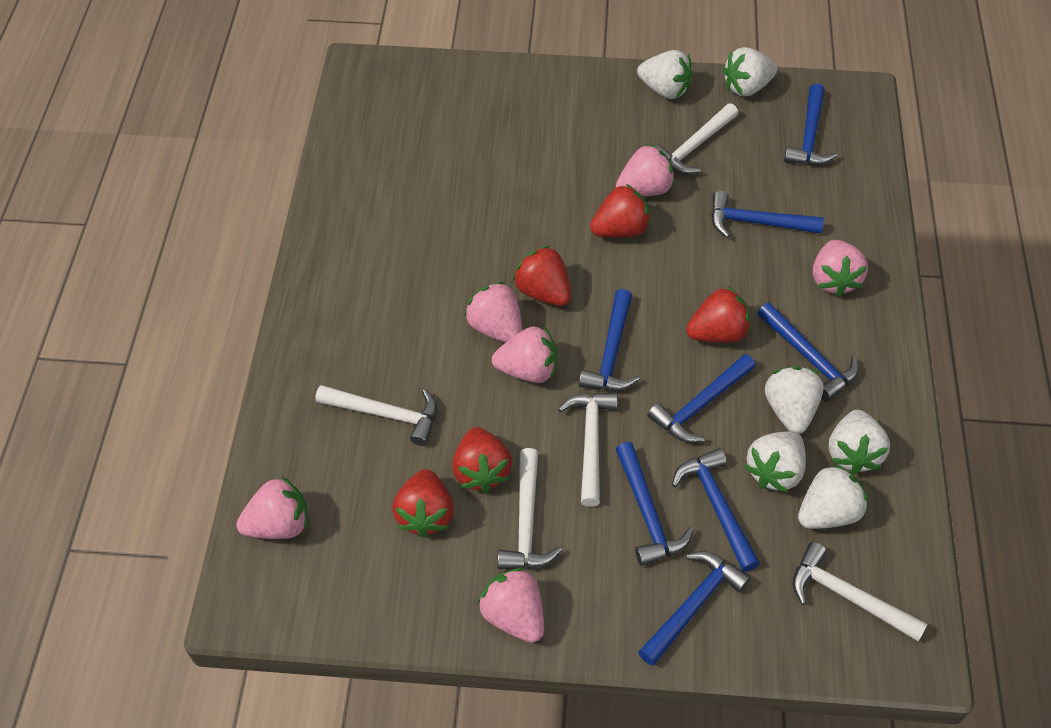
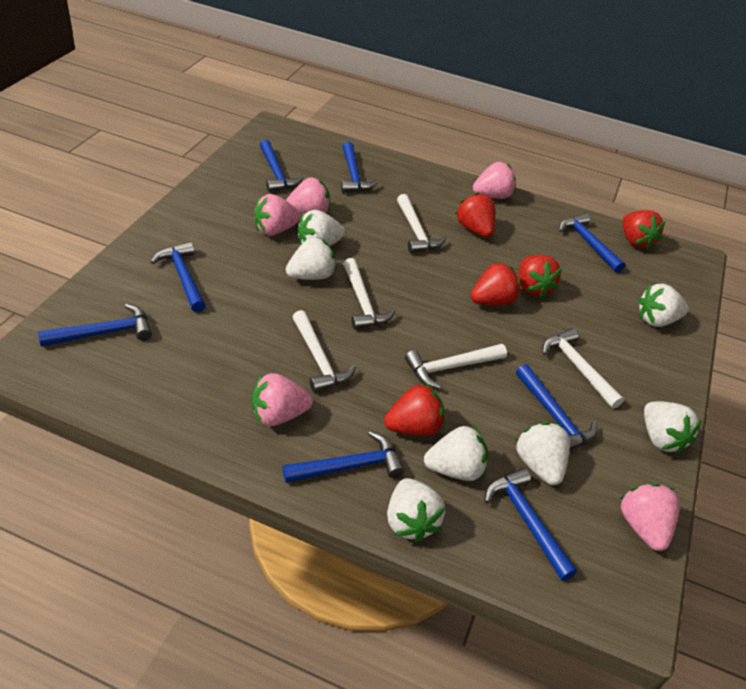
pink strawberry: 6 -> 5
white strawberry: 6 -> 7

